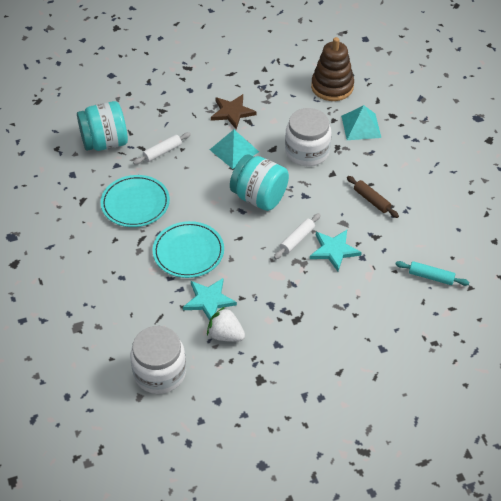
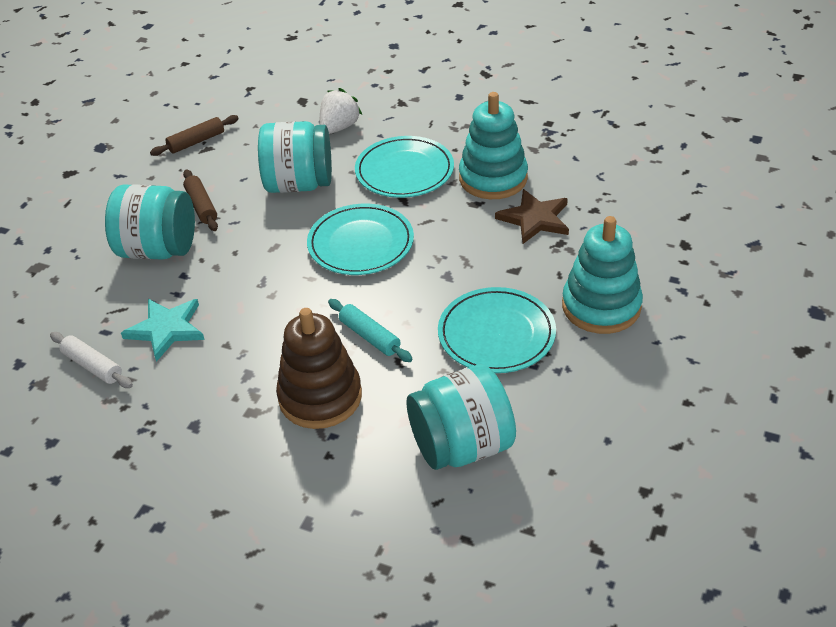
brown rolling pin: 1 -> 2
turquoise jar: 2 -> 3
turquoise plate: 2 -> 3
turquoise pyramid: 2 -> 0
turquoise stacking toy: 0 -> 2
turquoise star: 2 -> 1
white jar: 2 -> 0
white rolling pin: 2 -> 1

